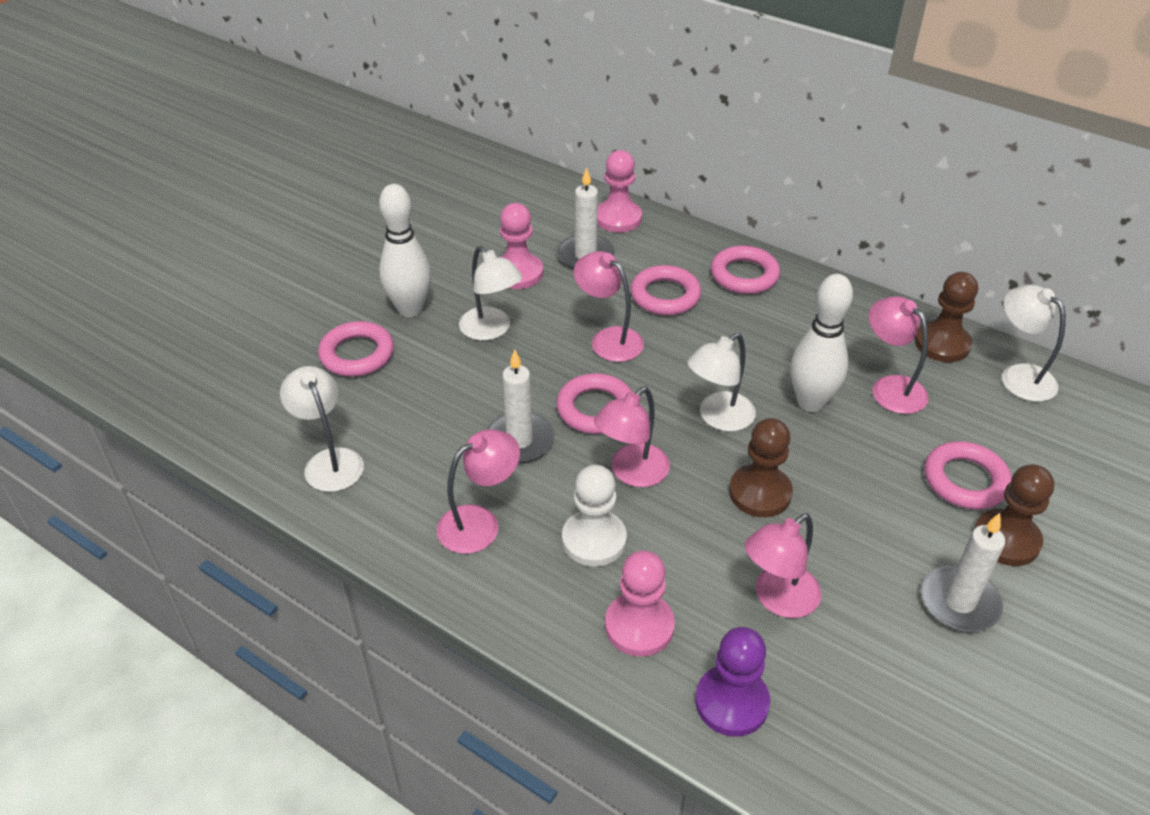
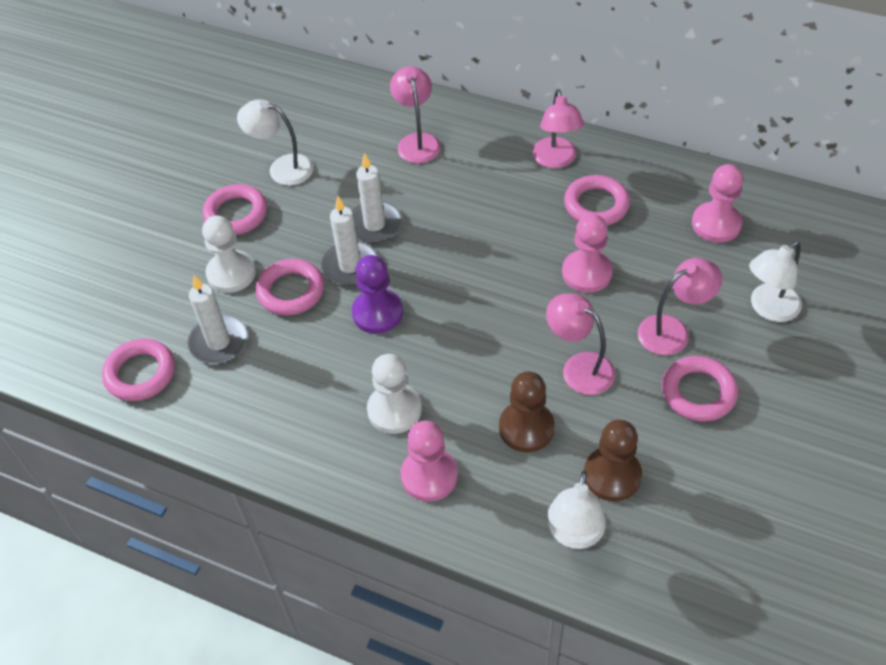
brown pawn: 3 -> 2
pink lamp: 5 -> 4
white bowling pin: 2 -> 0
white lamp: 4 -> 3
white pawn: 1 -> 2

